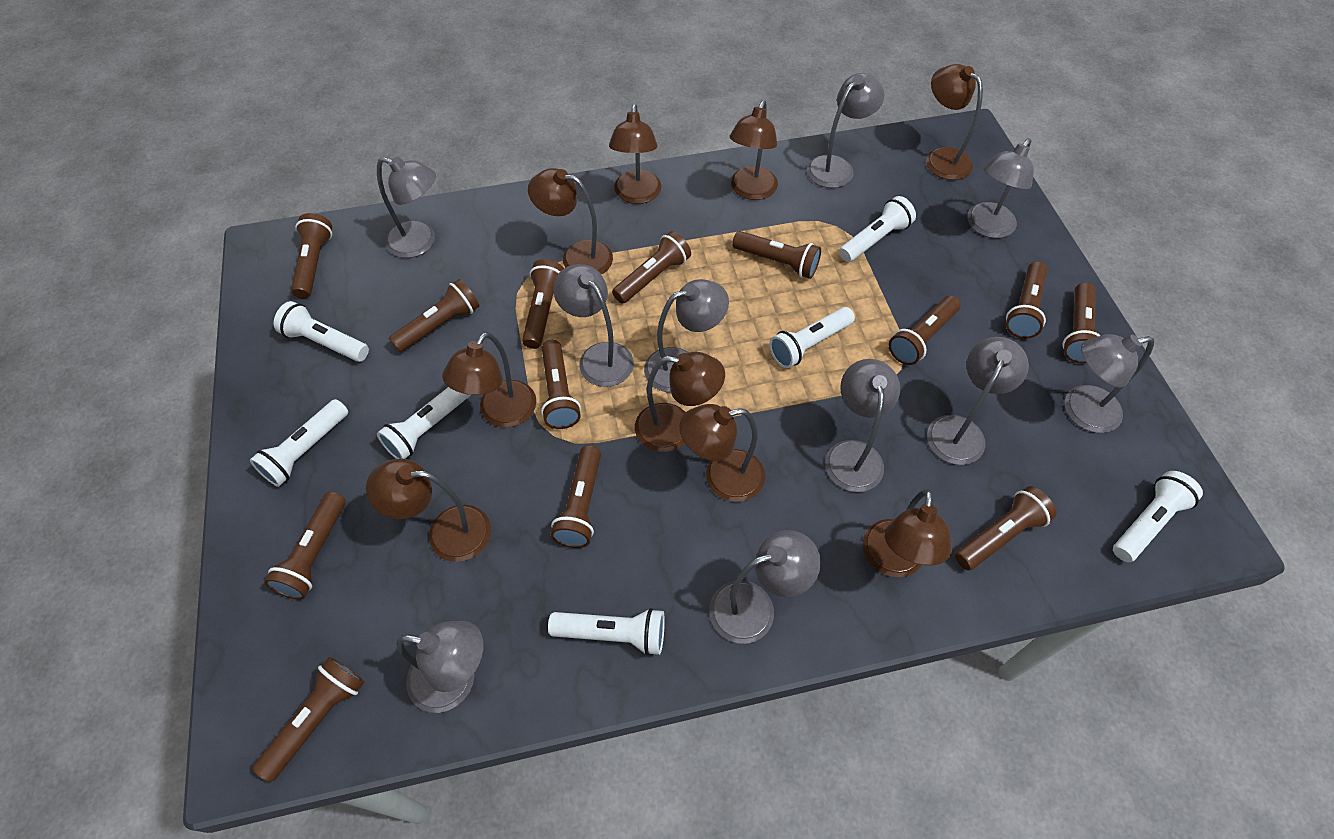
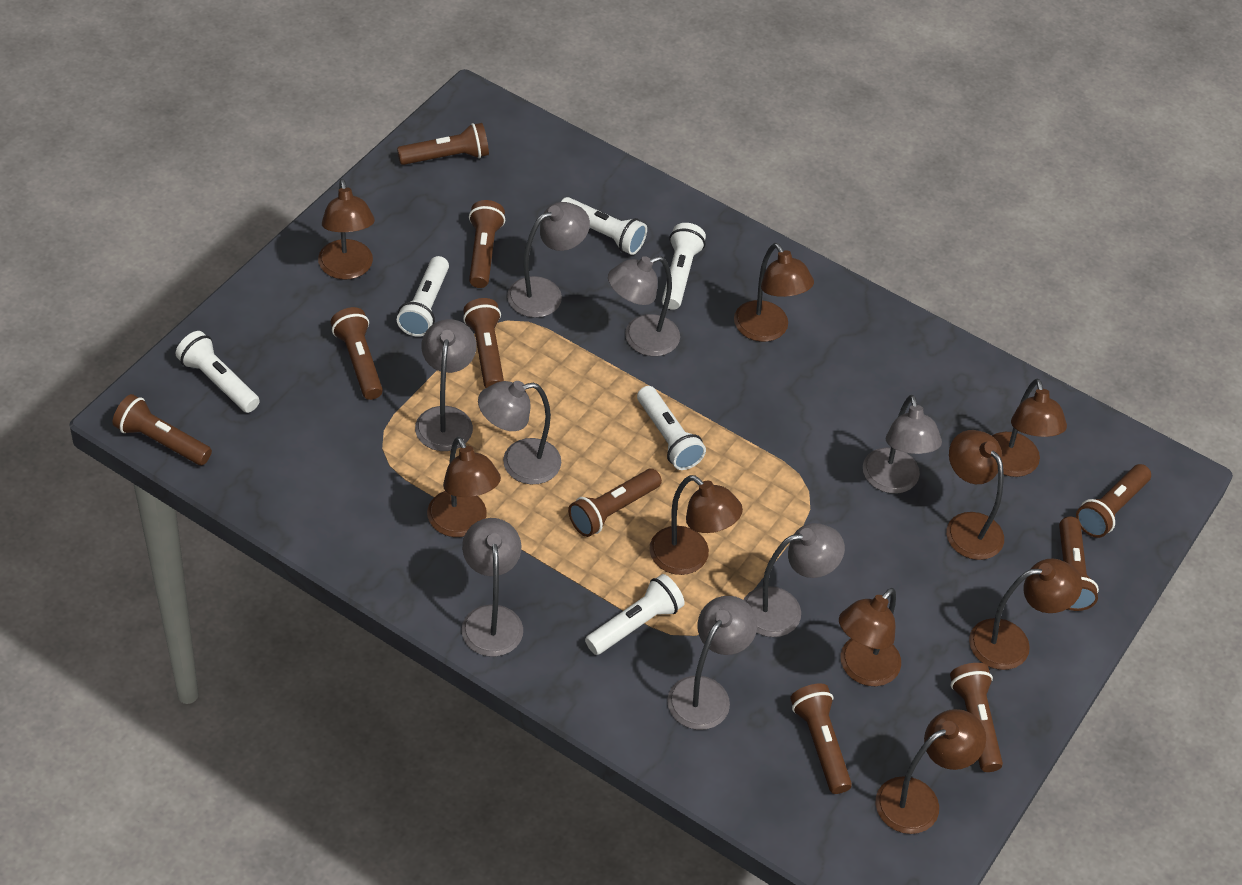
brown flashlight: 13 -> 10
grey lamp: 10 -> 8
white flashlight: 7 -> 6

